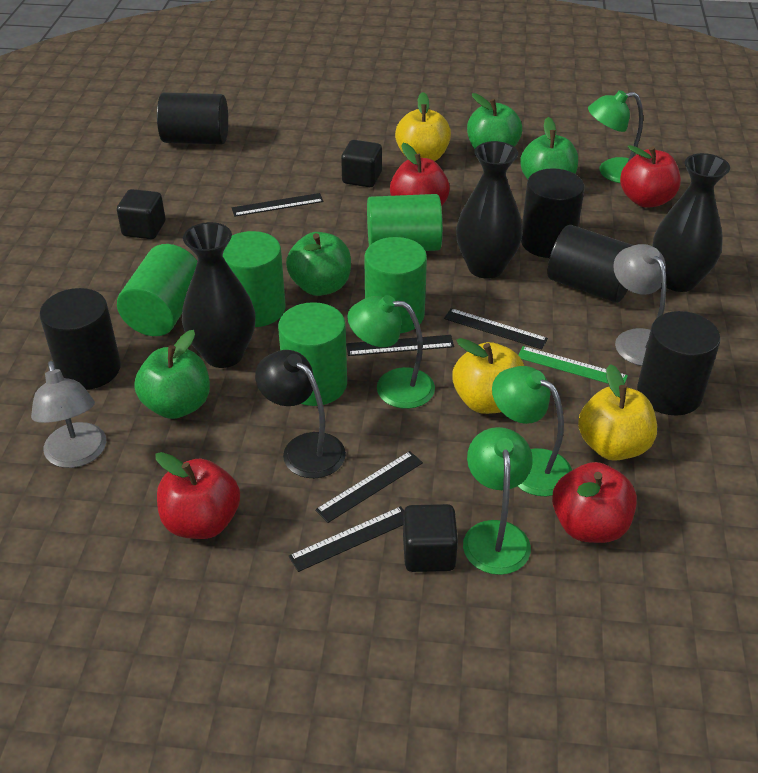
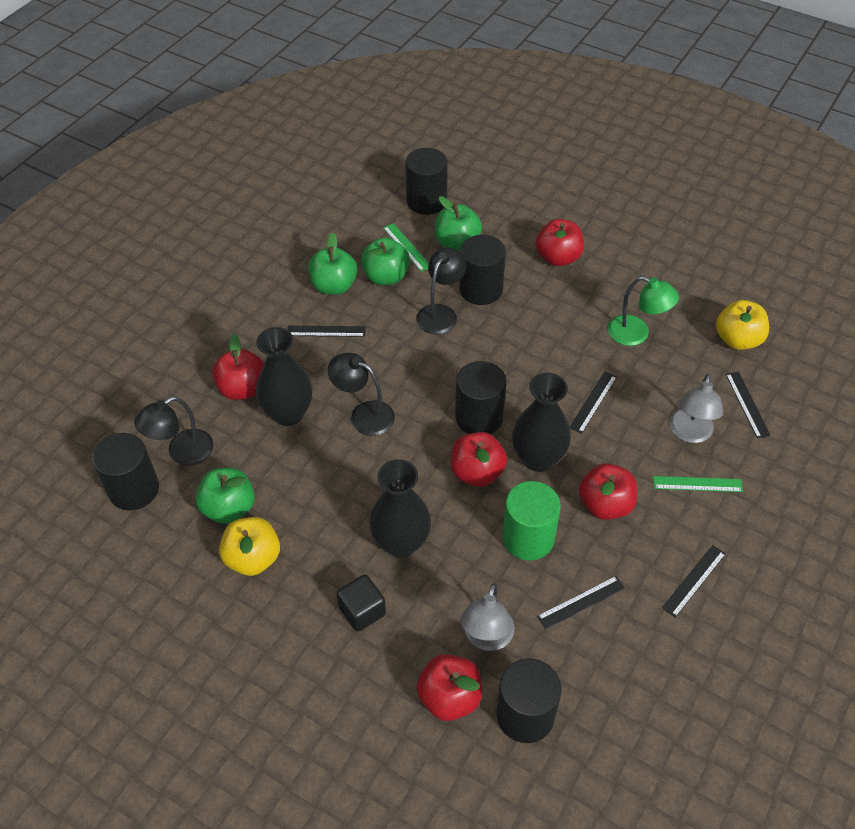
black cube: 3 -> 1
black lamp: 1 -> 3
green cylinder: 5 -> 1
green lamp: 4 -> 1
green ruler: 1 -> 2
red apple: 4 -> 5
yellow apple: 3 -> 2

